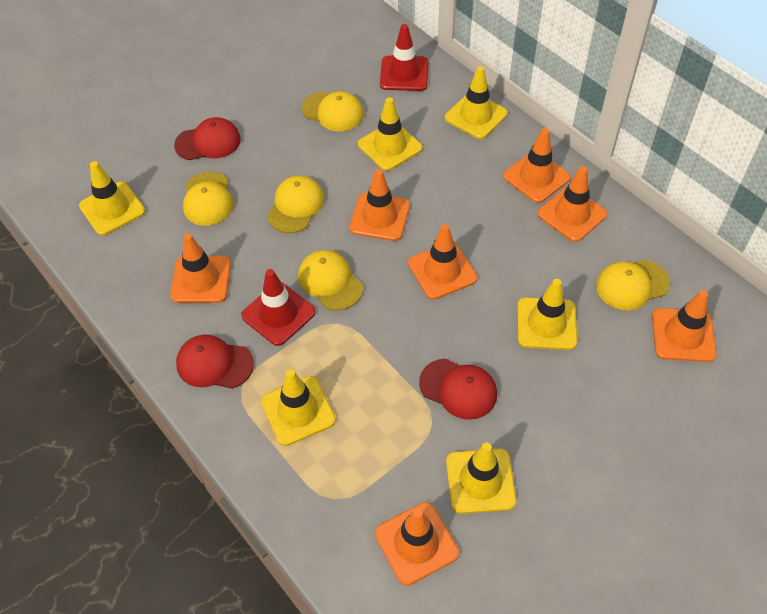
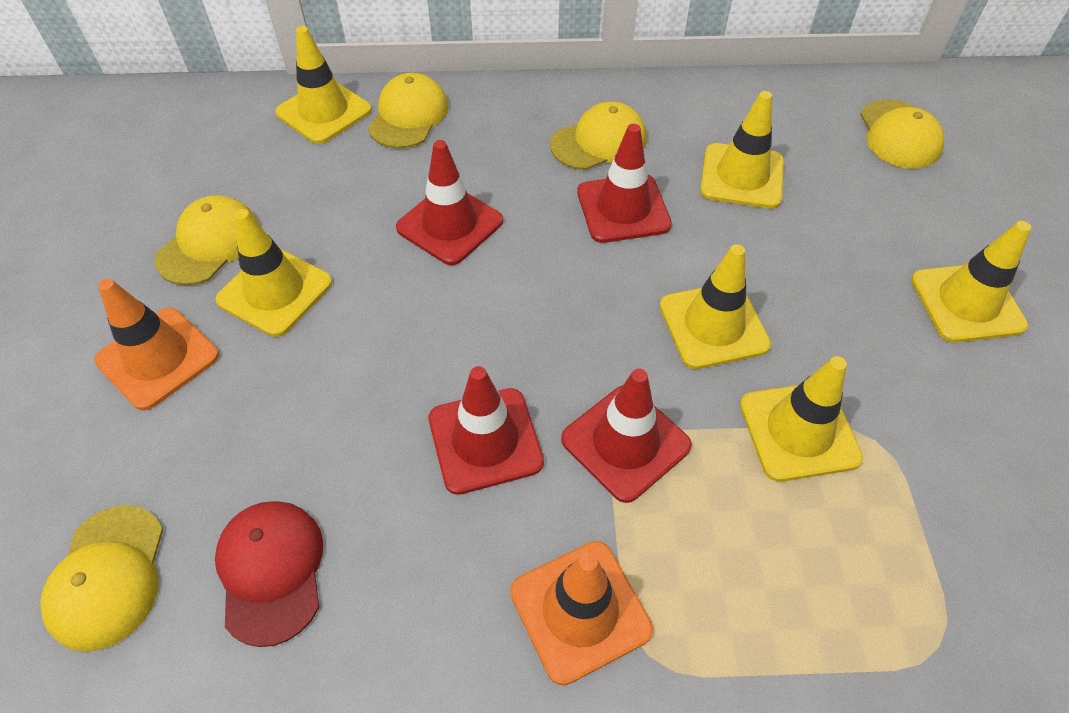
orange traffic cone: 7 -> 2
red cap: 3 -> 1
red traffic cone: 2 -> 4

